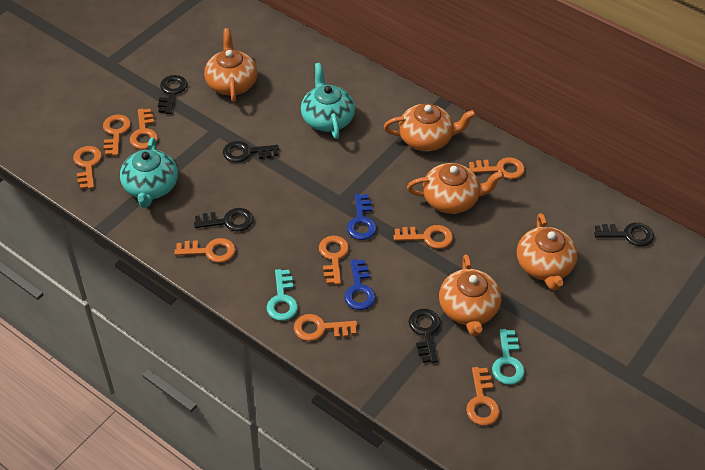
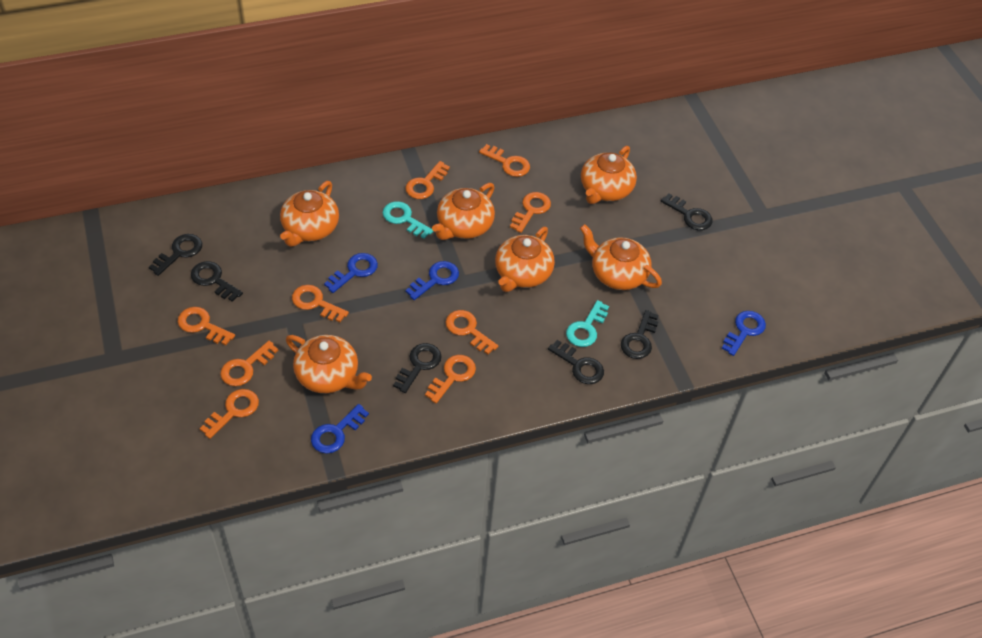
black key: 5 -> 6
blue key: 2 -> 4
orange teapot: 5 -> 6
turquoise teapot: 2 -> 0

